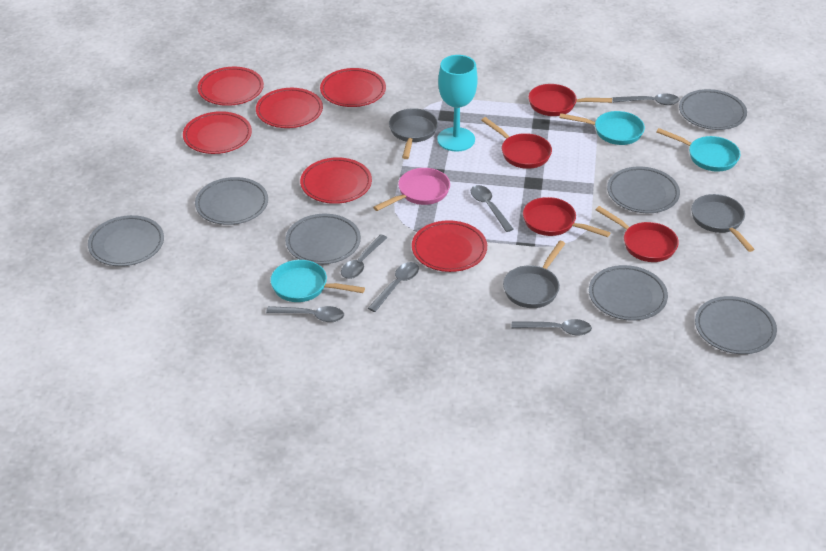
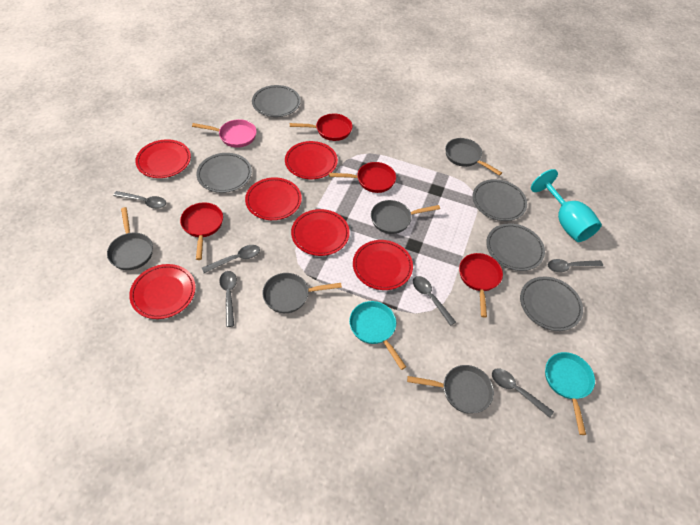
grey pan: 3 -> 5
grey plate: 7 -> 5
turquoise pan: 3 -> 2

